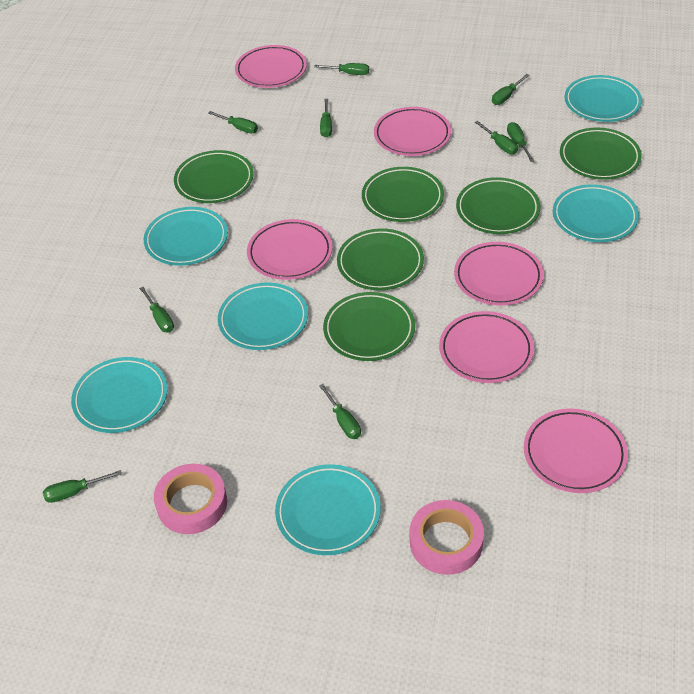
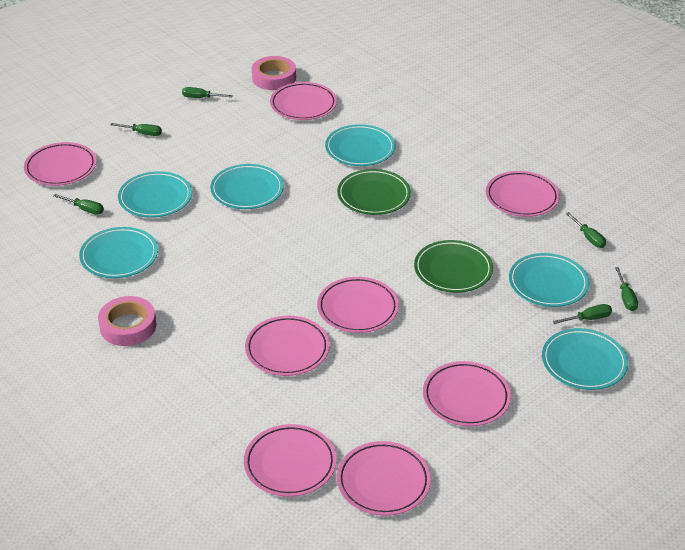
green plate: 6 -> 2
green screwdriver: 9 -> 6
pink plate: 6 -> 8

